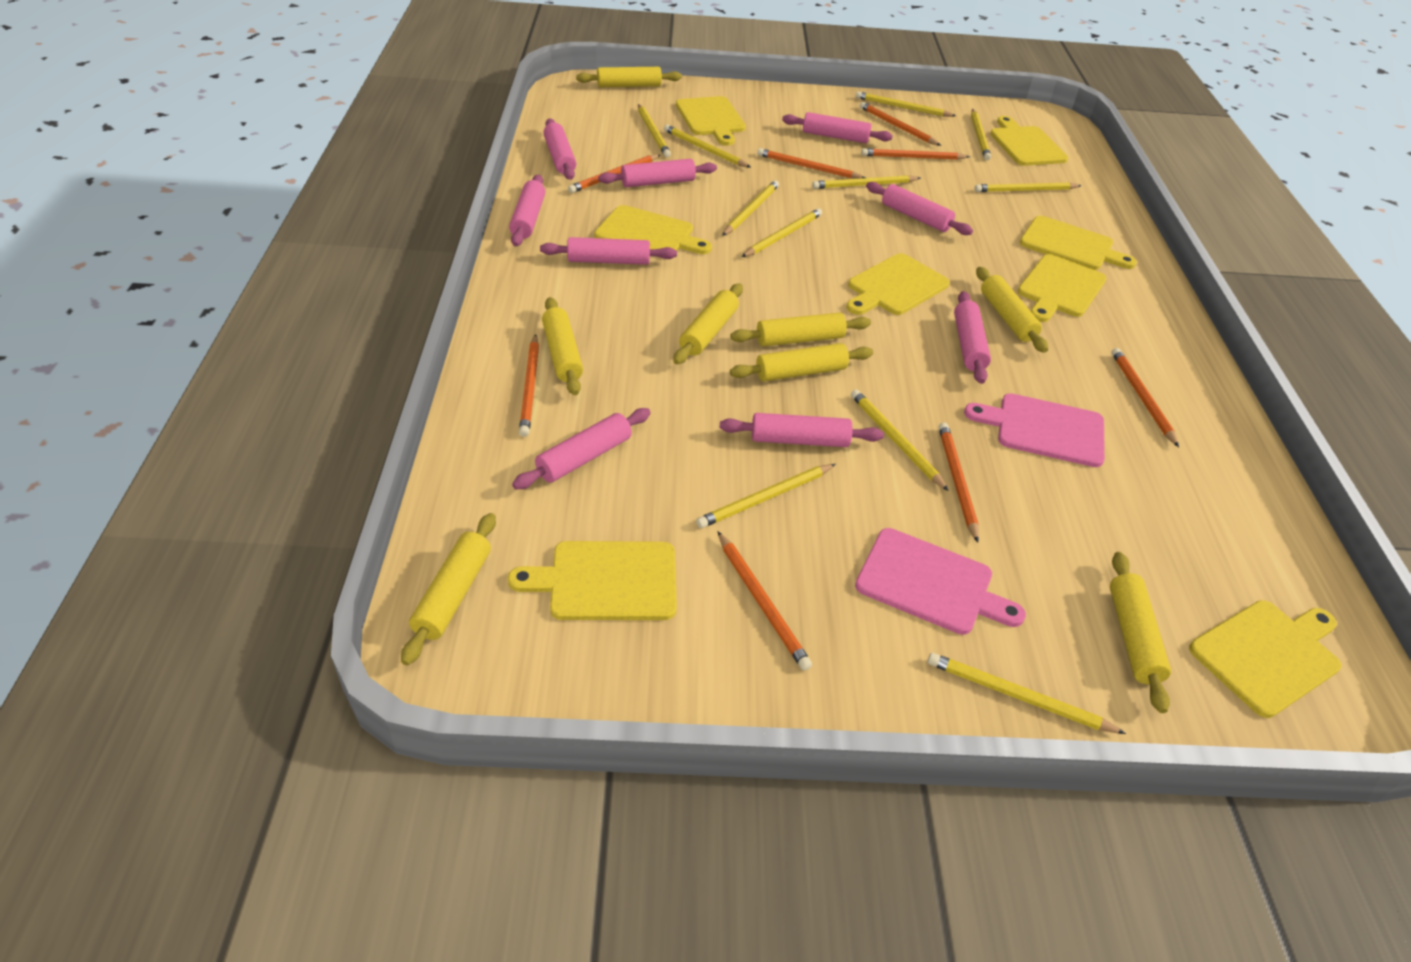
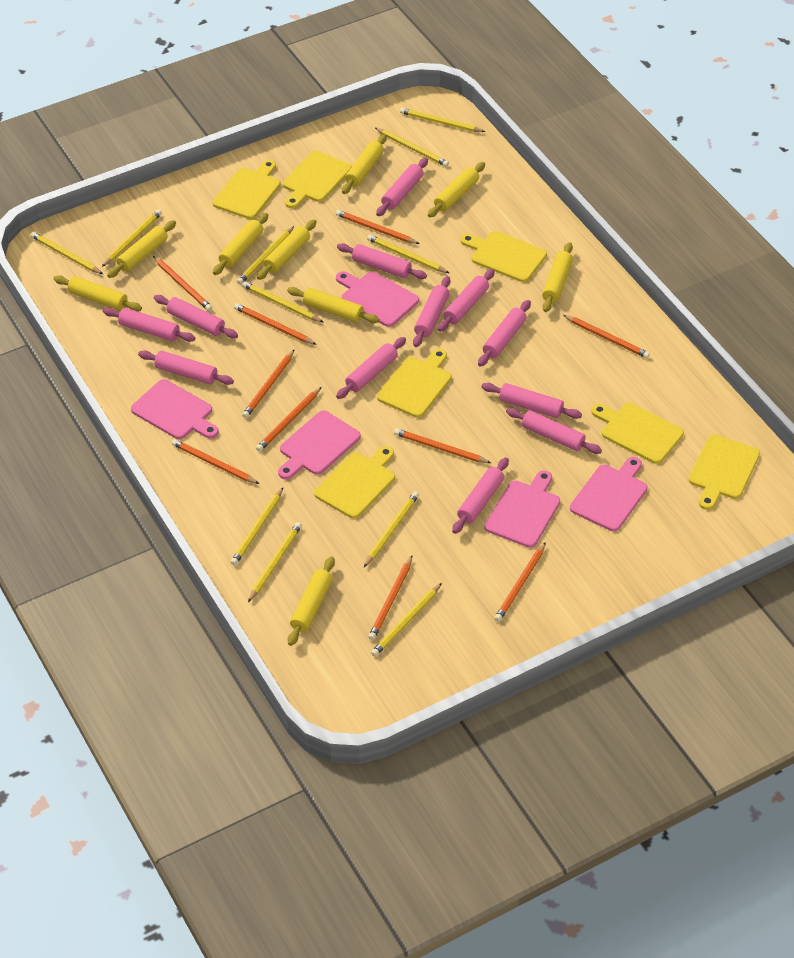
orange pencil: 8 -> 10
pink cutting board: 2 -> 5
pink rolling pin: 9 -> 12
yellow cutting board: 8 -> 7
yellow rolling pin: 8 -> 9

